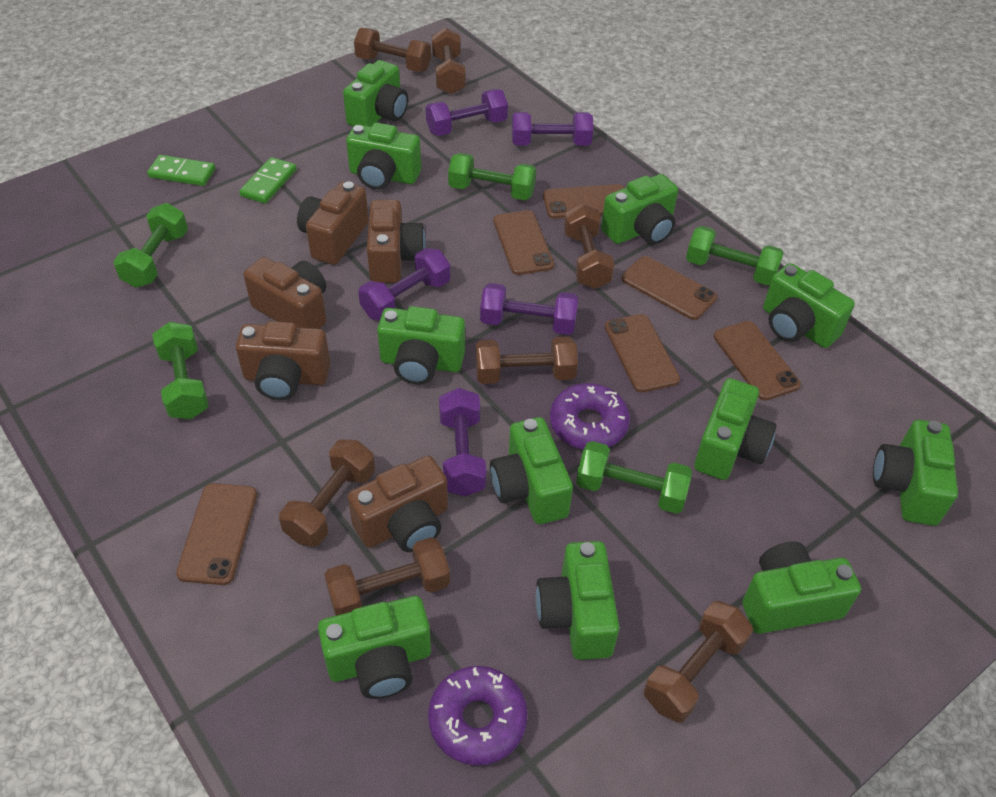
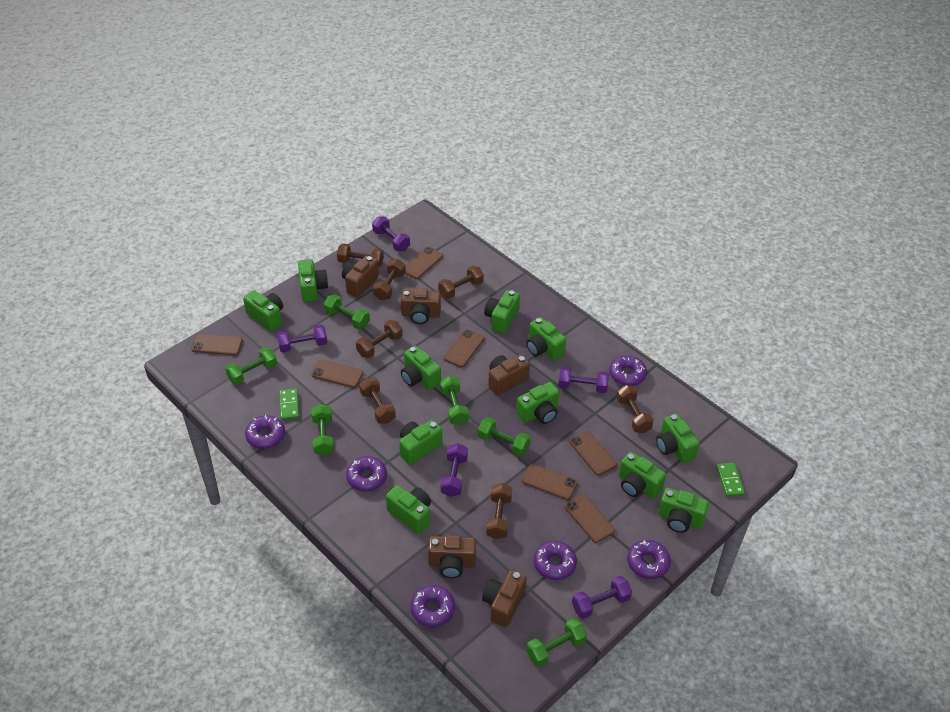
brown phone: 6 -> 7
green dumbbell: 5 -> 6
purple donut: 2 -> 6

